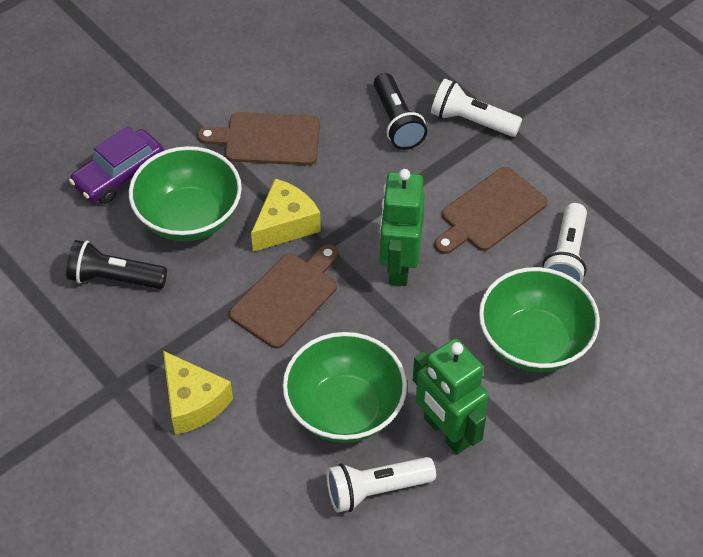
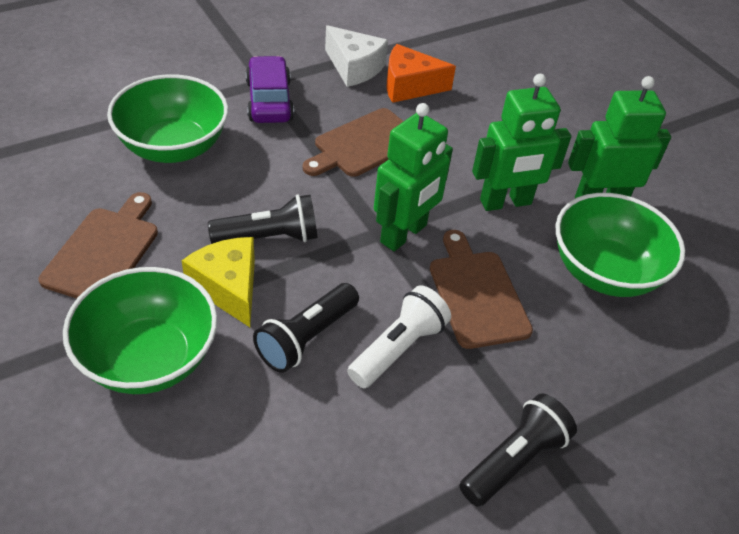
black flashlight: 2 -> 3
green robot: 2 -> 3
orange cheese: 0 -> 1
white cheese: 0 -> 1
white flashlight: 3 -> 1
yellow cheese: 2 -> 1

